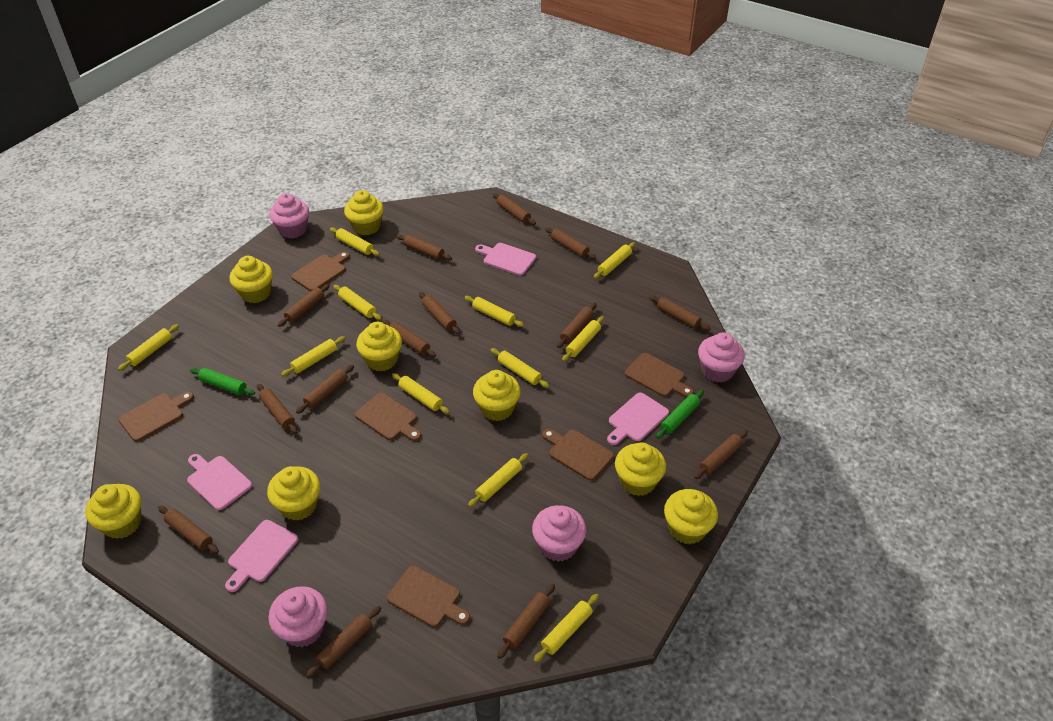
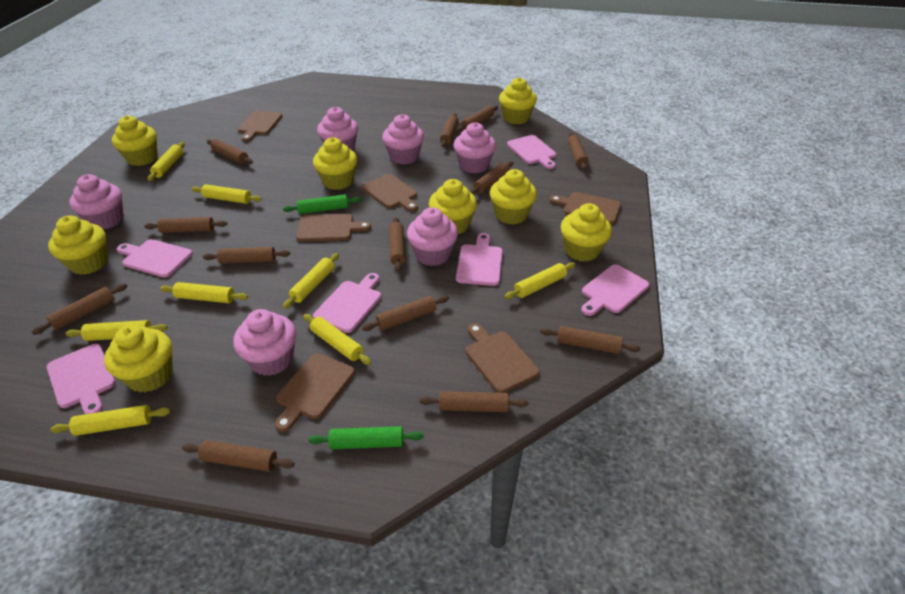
brown rolling pin: 14 -> 13
pink cupcake: 4 -> 6
pink cutting board: 4 -> 6
yellow rolling pin: 11 -> 8

